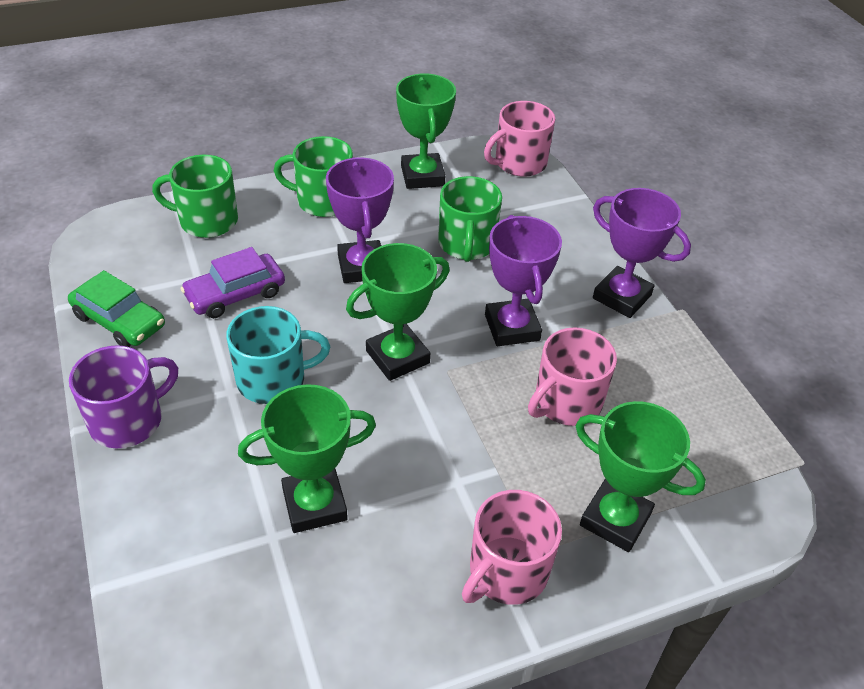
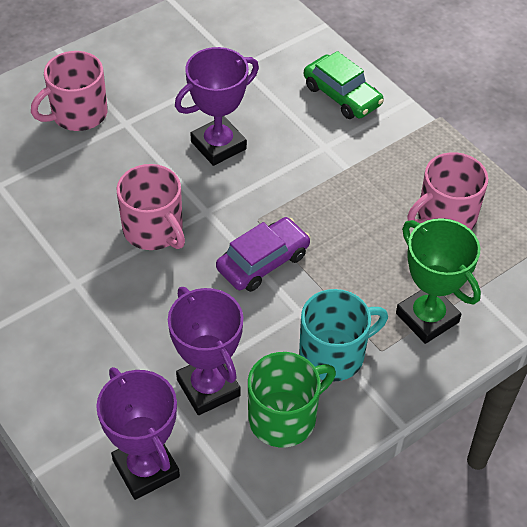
green mug: 3 -> 1
green trophy: 4 -> 1
purple mug: 1 -> 0

